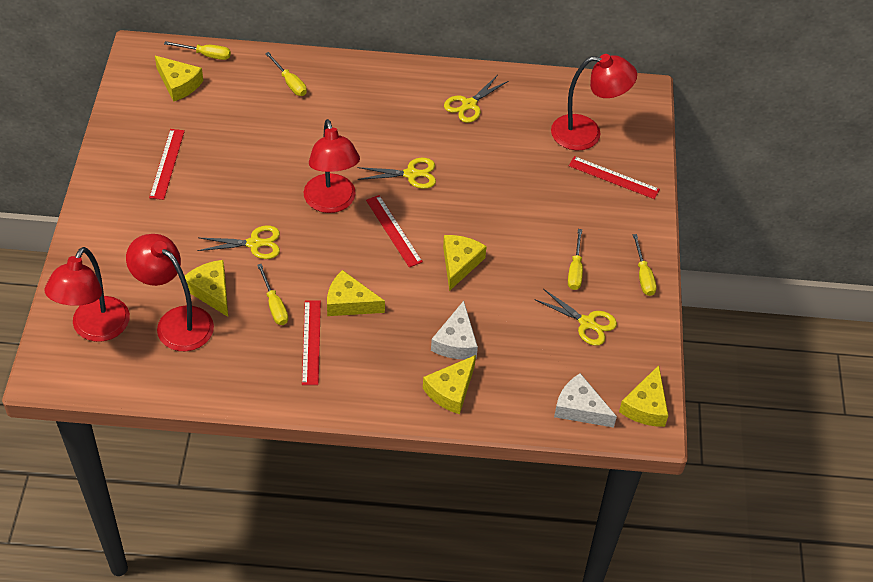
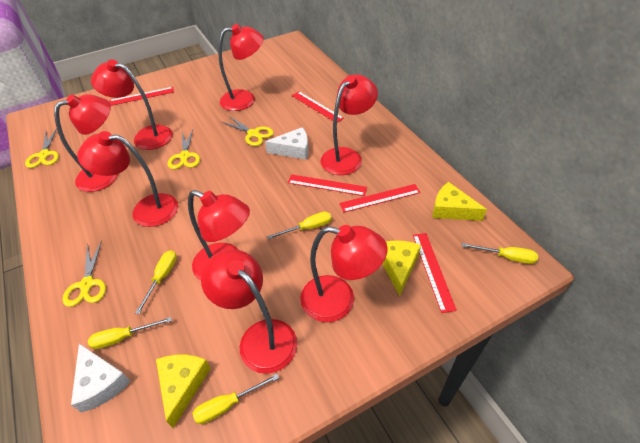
red lamp: 4 -> 8
red ruler: 4 -> 5
yellow cheese: 6 -> 3

